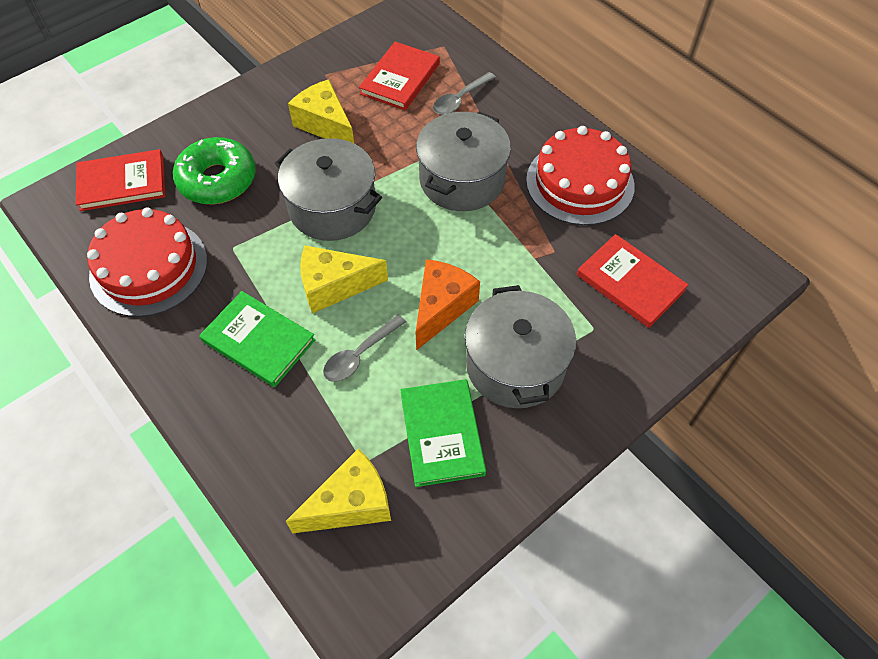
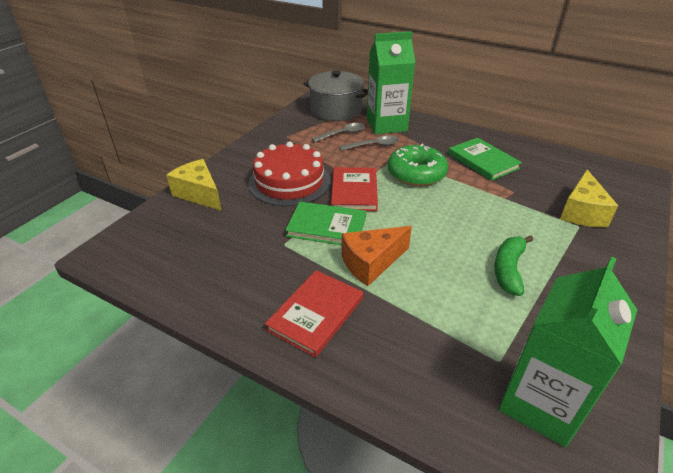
green banana: 0 -> 1
green carton: 0 -> 2
grey pot: 3 -> 1
red book: 3 -> 2
red cake: 2 -> 1
yellow cheese: 3 -> 2

